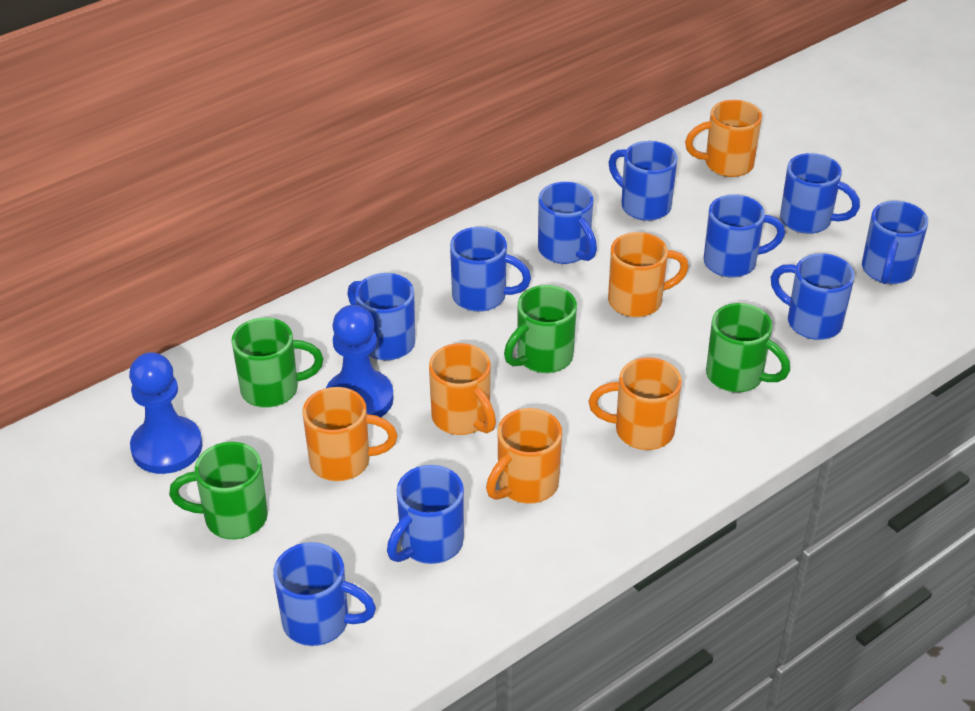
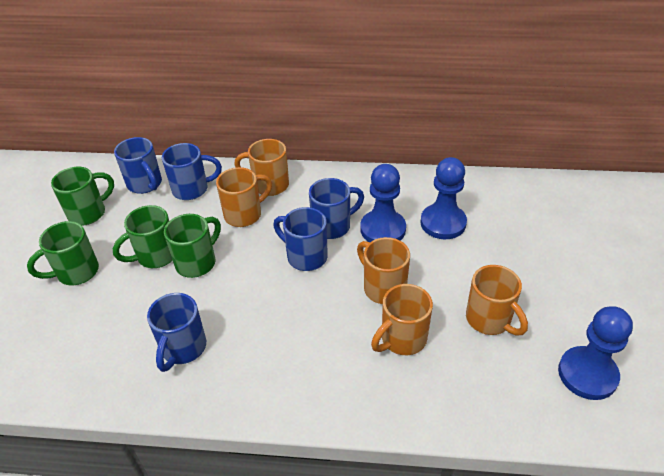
blue mug: 10 -> 5
blue pawn: 2 -> 3
orange mug: 6 -> 5

